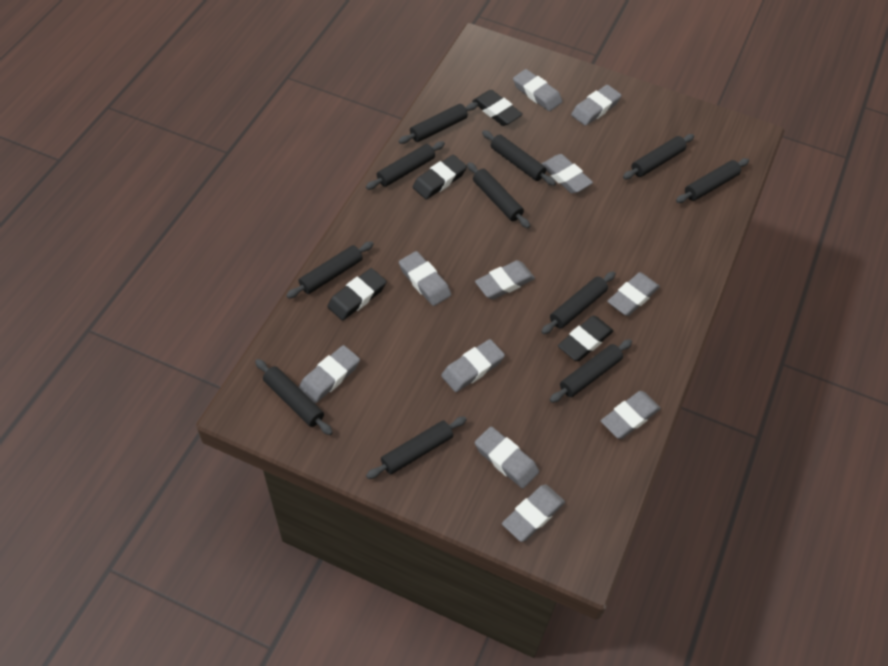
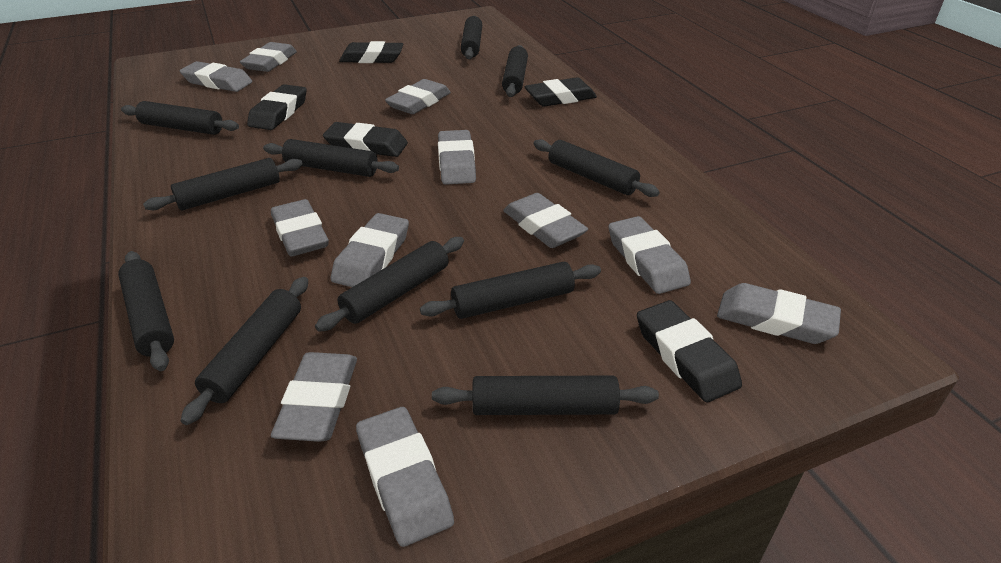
black eraser: 4 -> 5

